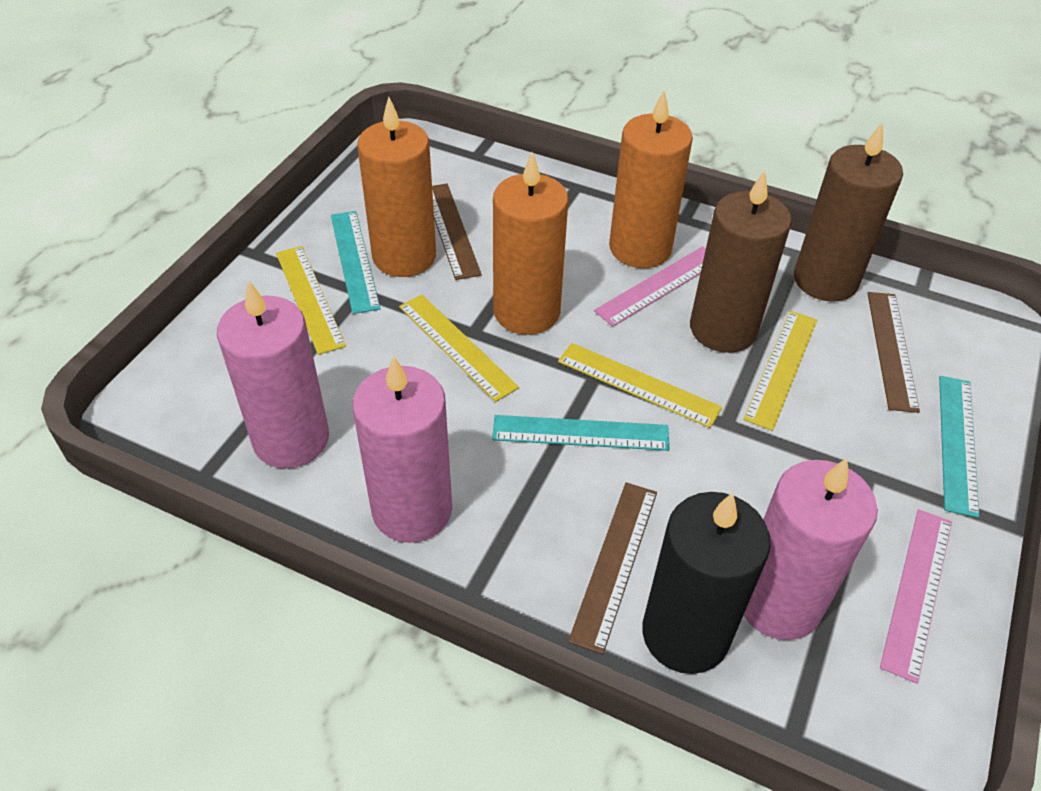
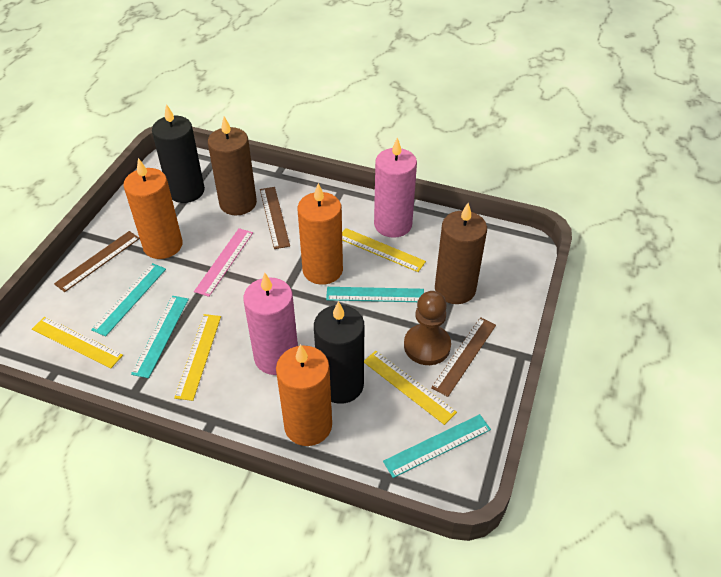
black candle: 1 -> 2
brown pawn: 0 -> 1
pink candle: 3 -> 2
pink ruler: 2 -> 1
turquoise ruler: 3 -> 4

